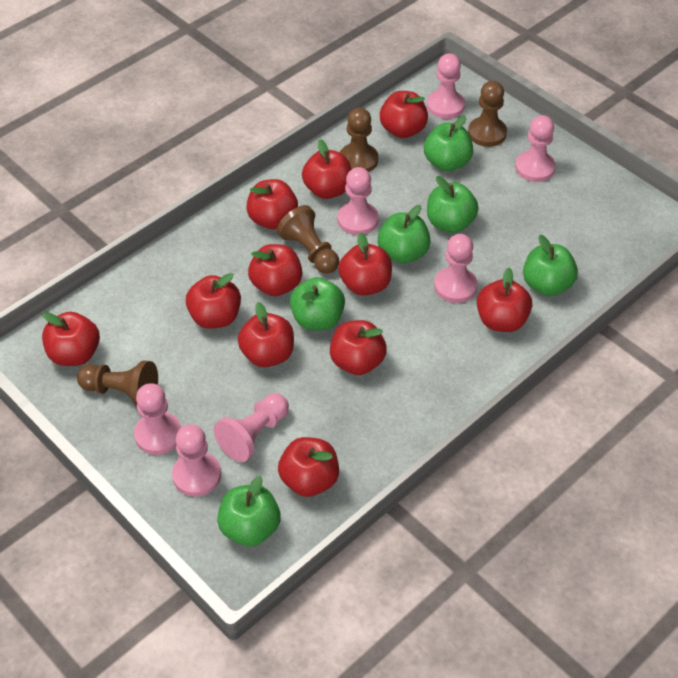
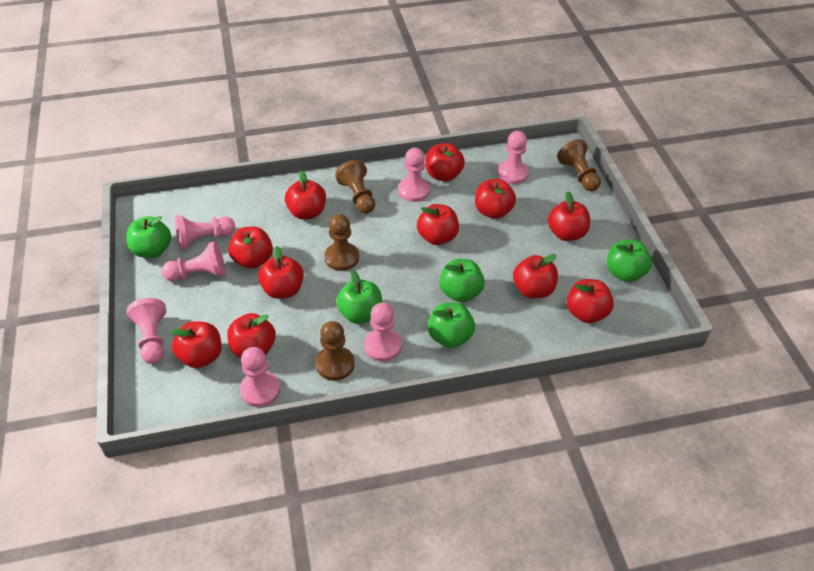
green apple: 6 -> 5

